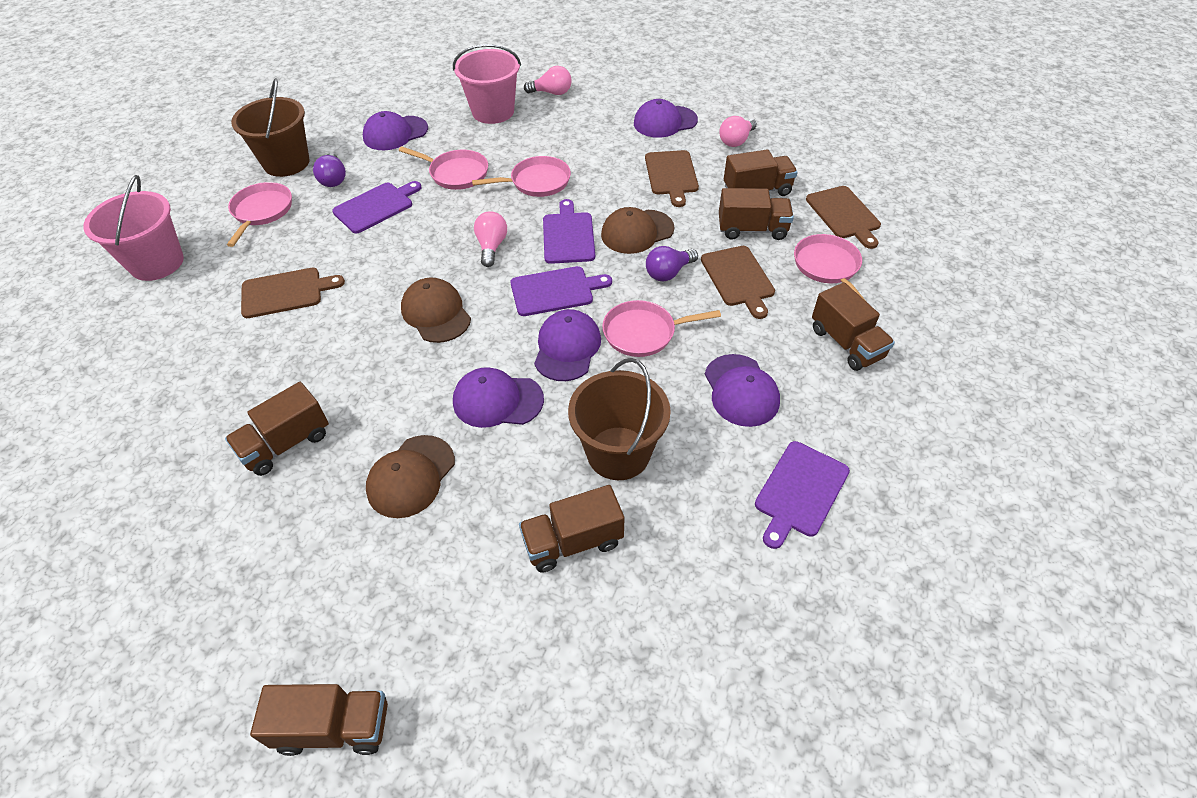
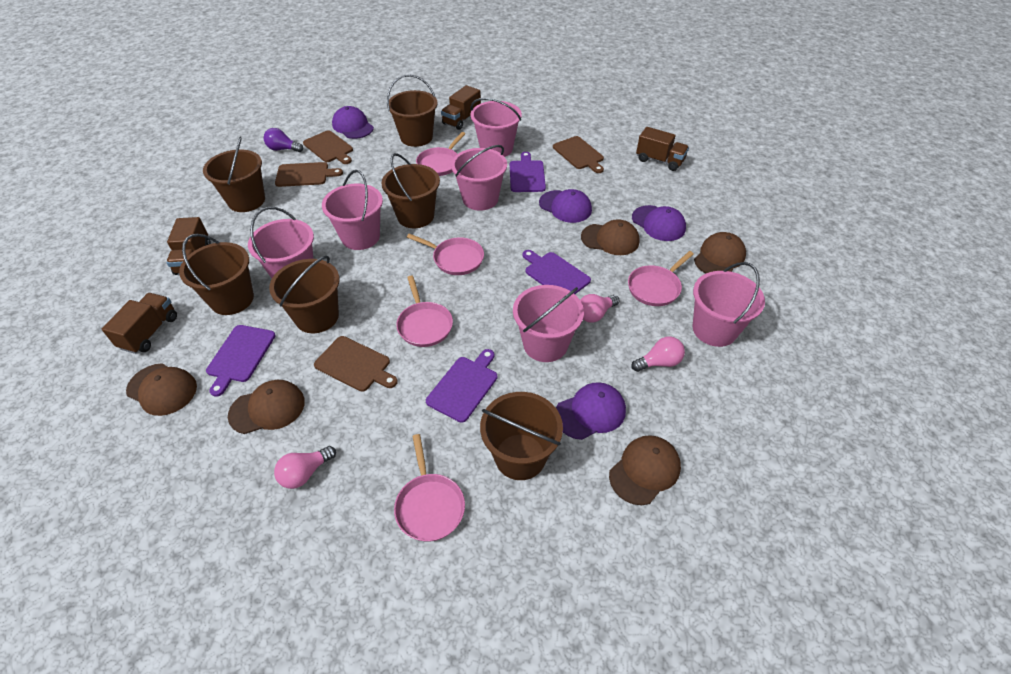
brown bucket: 2 -> 6
brown cap: 3 -> 5
brown truck: 6 -> 4
pink bucket: 2 -> 6
purple cap: 5 -> 4
purple light bulb: 2 -> 1

